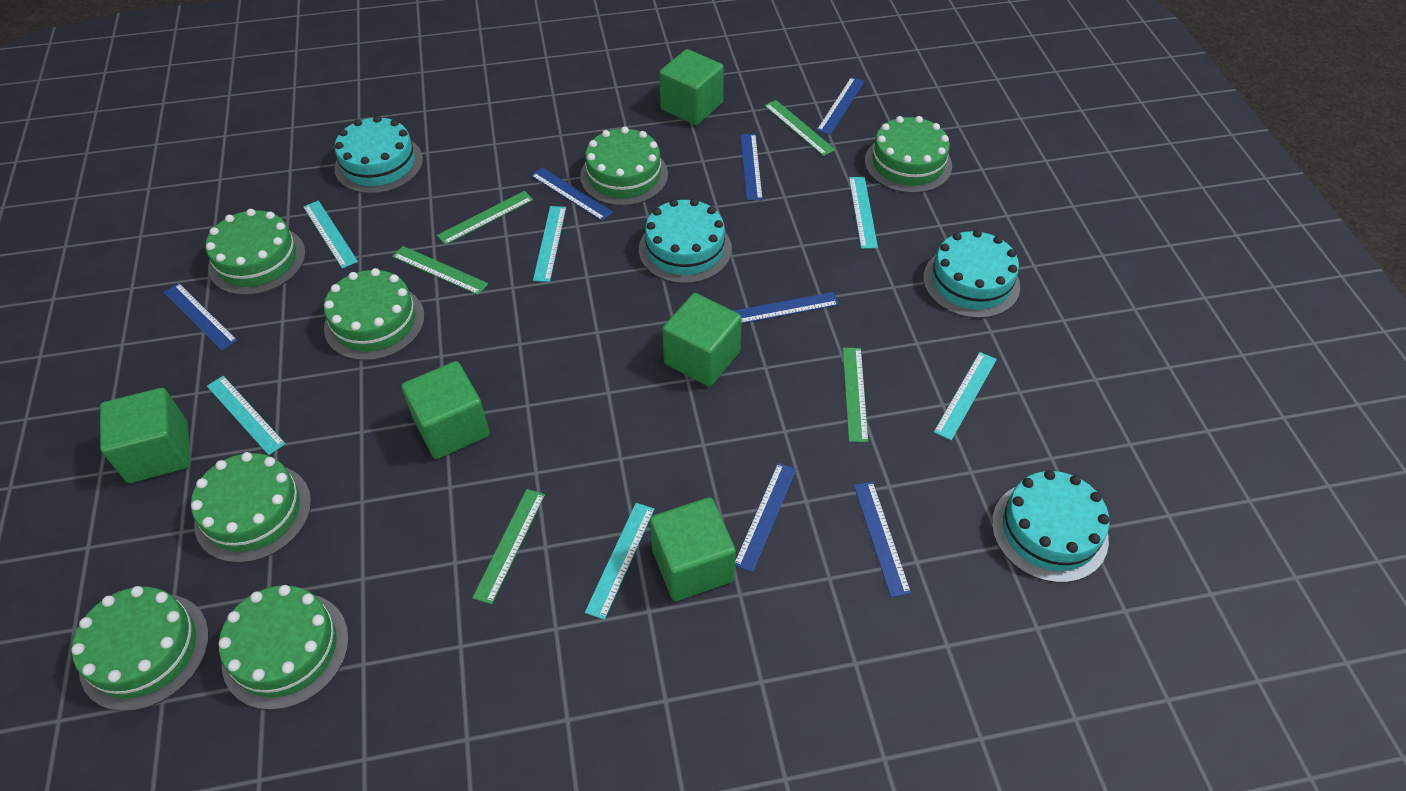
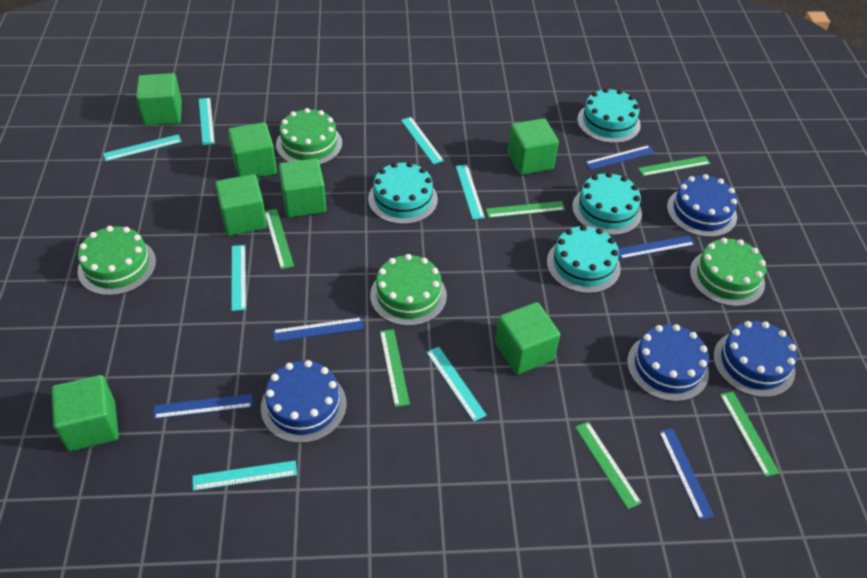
blue cake: 0 -> 4
blue ruler: 7 -> 5
green cake: 7 -> 4
green cube: 5 -> 7
green ruler: 5 -> 6
turquoise ruler: 6 -> 7

